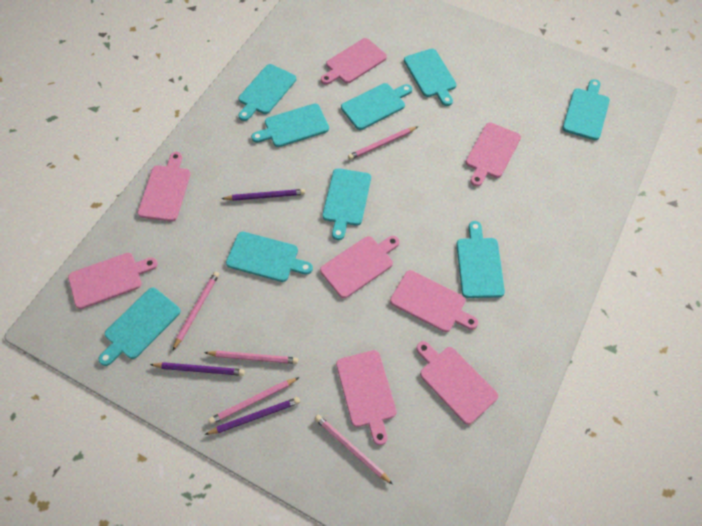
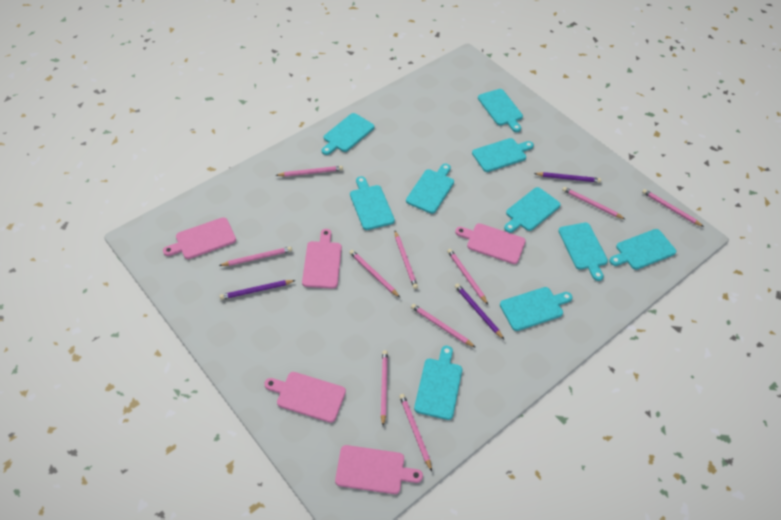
pink cutting board: 8 -> 5
pink pencil: 5 -> 10
turquoise cutting board: 9 -> 10

